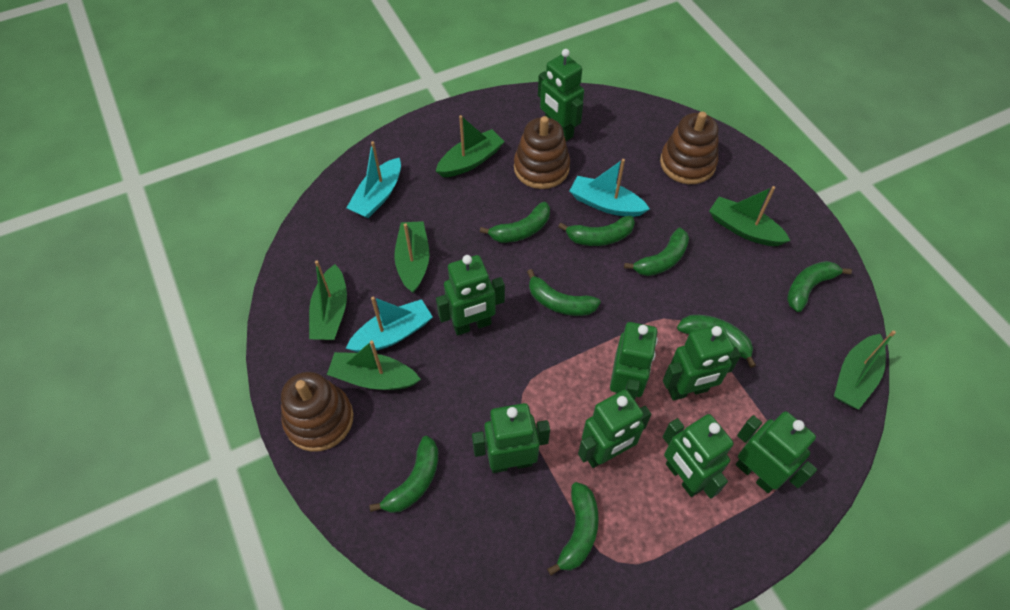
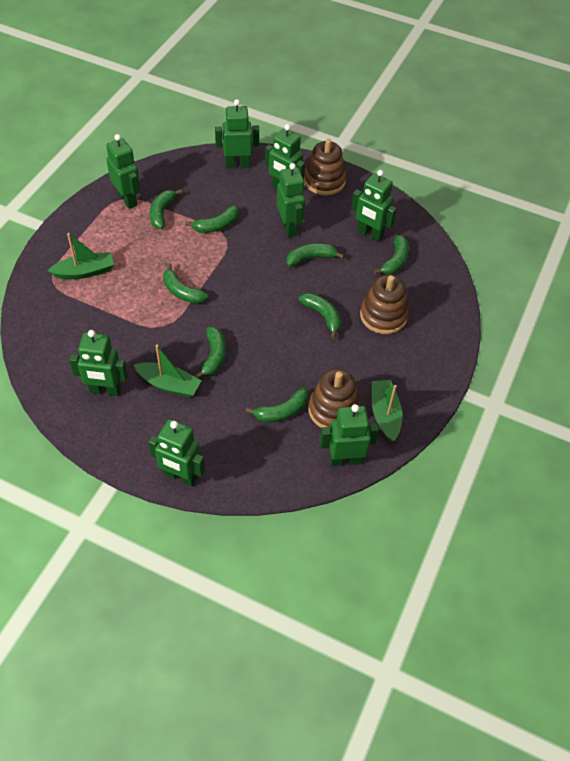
green boat: 6 -> 3
turquoise boat: 3 -> 0

